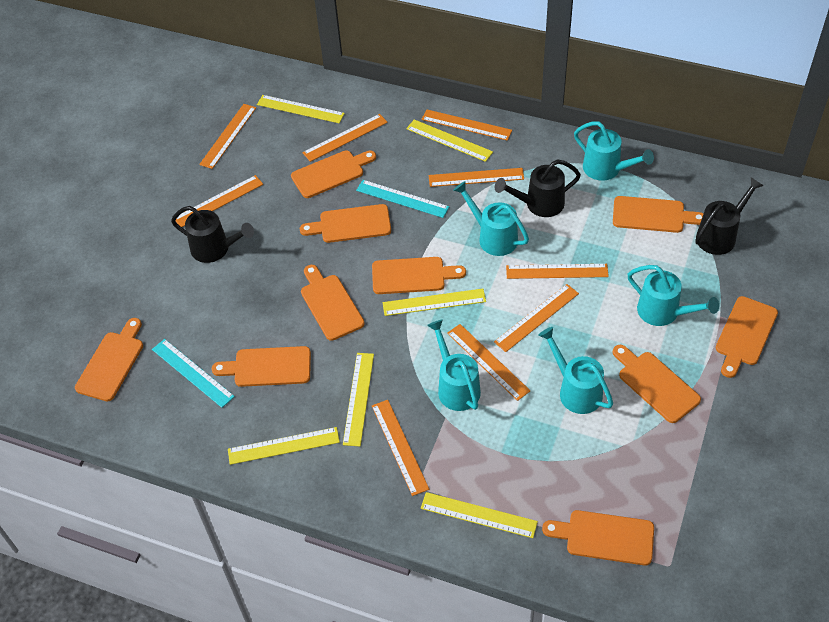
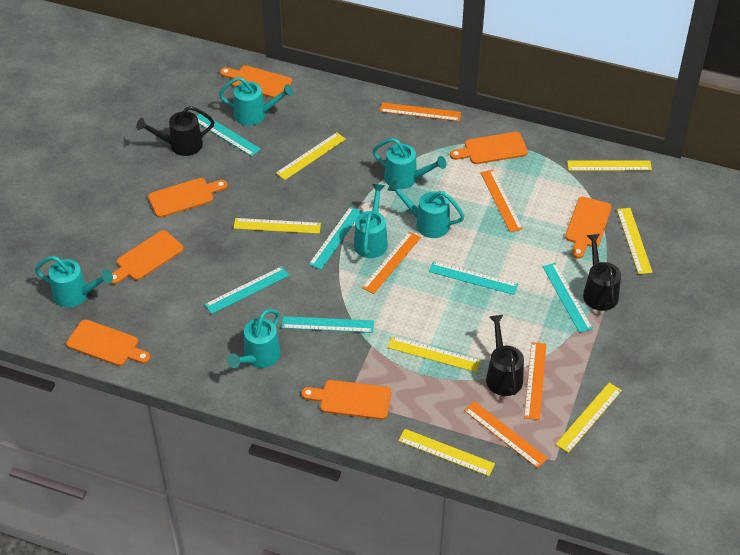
orange cutting board: 10 -> 7
orange ruler: 9 -> 5
turquoise ruler: 2 -> 6
turquoise watering can: 5 -> 6
yellow ruler: 6 -> 7

